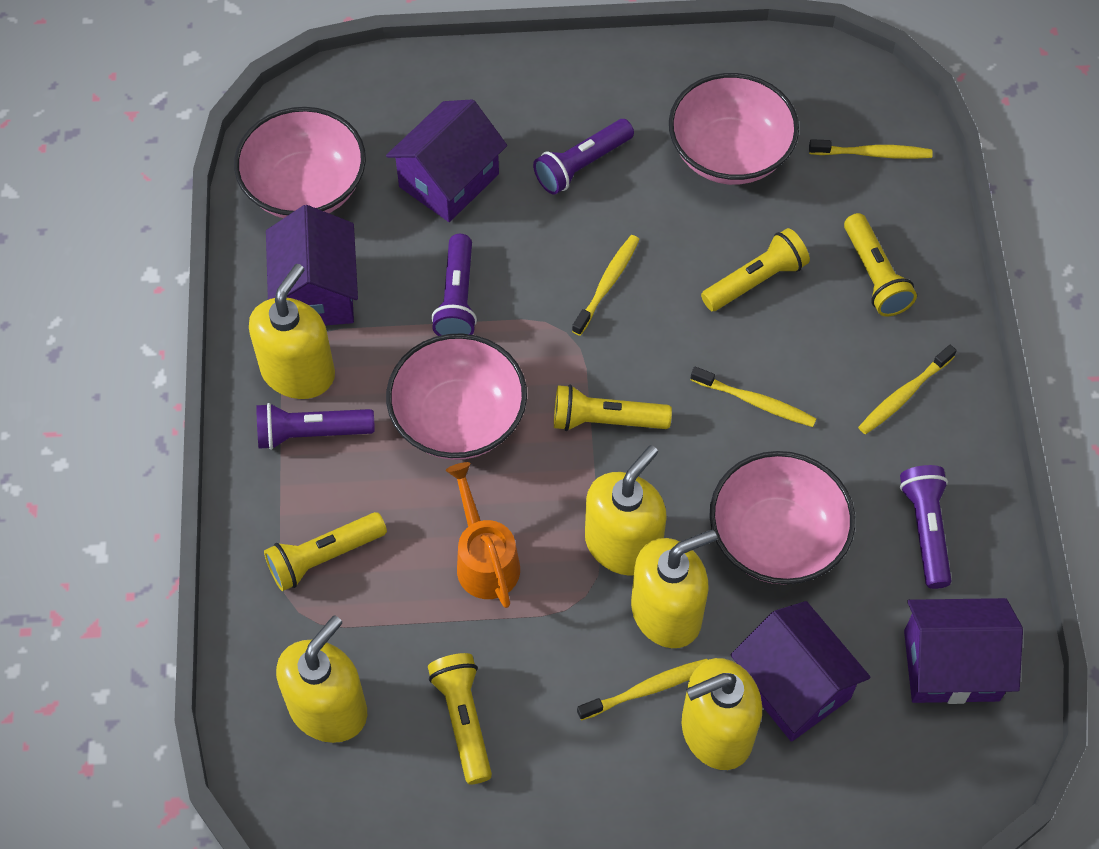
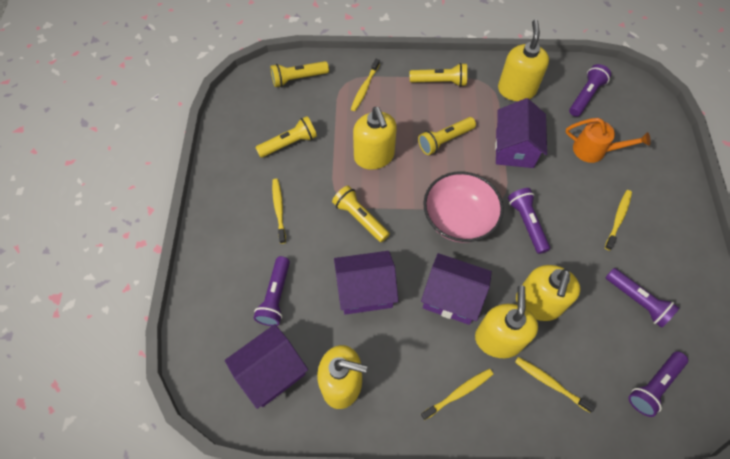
pink bowl: 4 -> 1
purple flashlight: 4 -> 5

